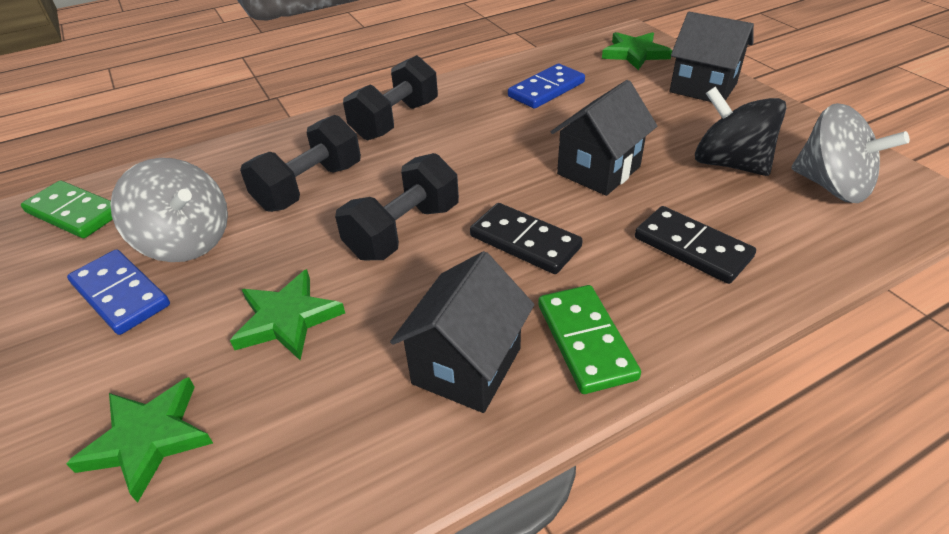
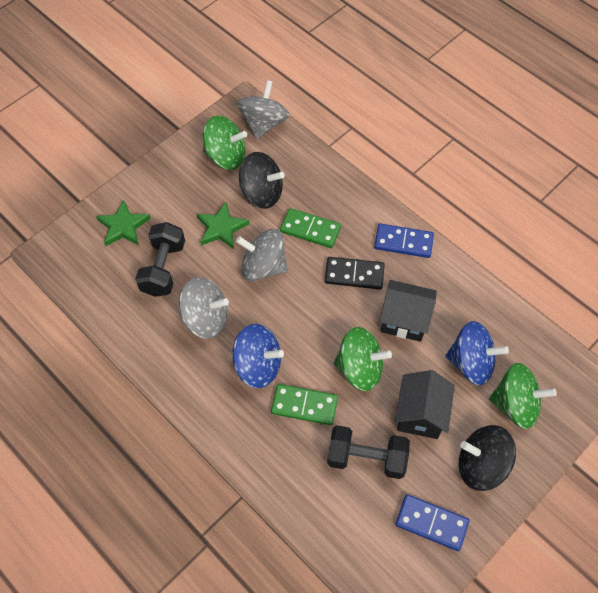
black domino: 2 -> 1
black dumbbell: 3 -> 2
black house: 3 -> 2
black spinning top: 1 -> 2
blue spinning top: 0 -> 2
green spinning top: 0 -> 3
green star: 3 -> 2
grey spinning top: 2 -> 3

